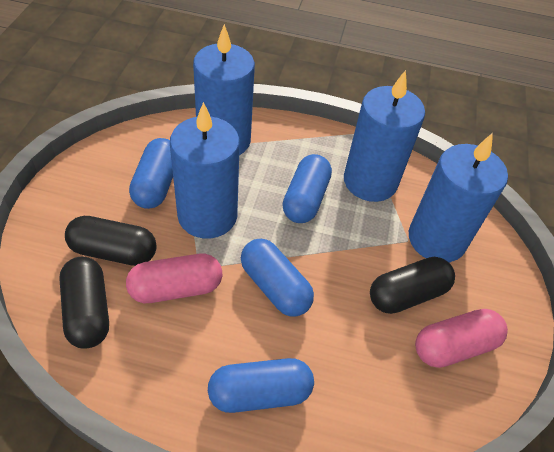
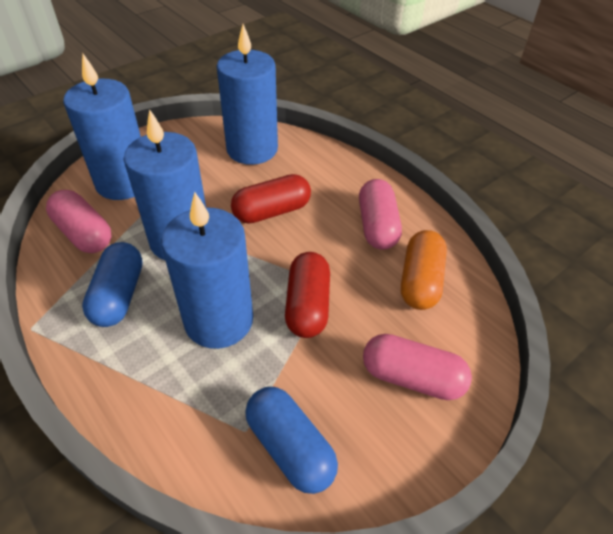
black capsule: 3 -> 0
blue capsule: 4 -> 2
orange capsule: 0 -> 1
pink capsule: 2 -> 3
red capsule: 0 -> 2

